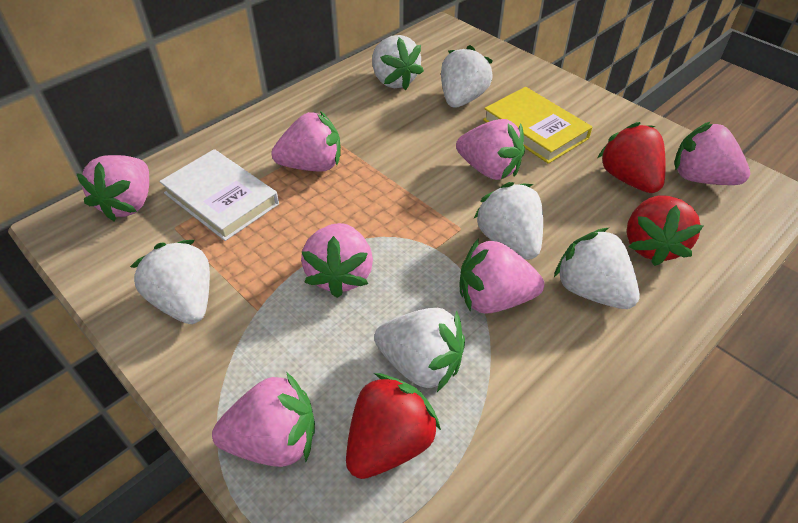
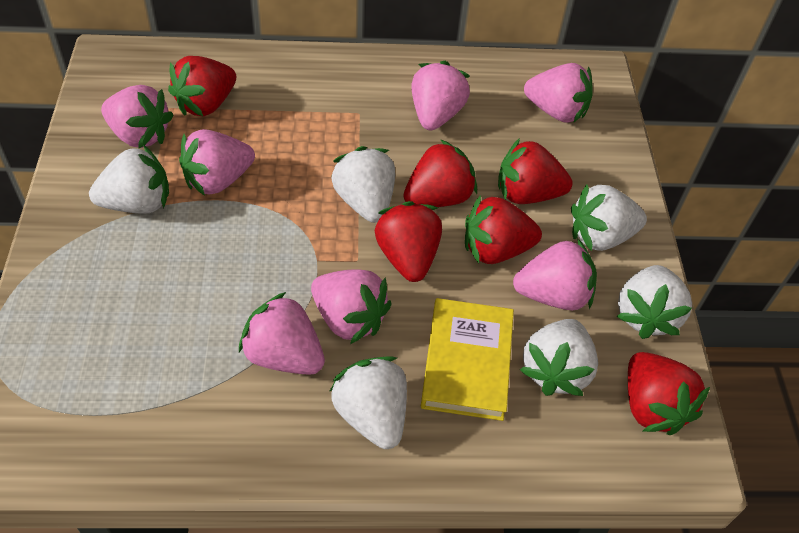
red strawberry: 3 -> 6
white book: 1 -> 0

